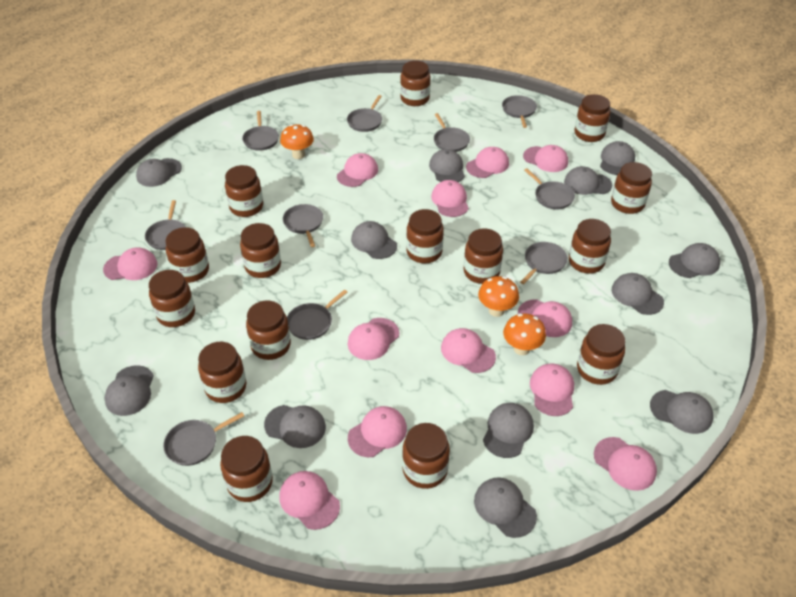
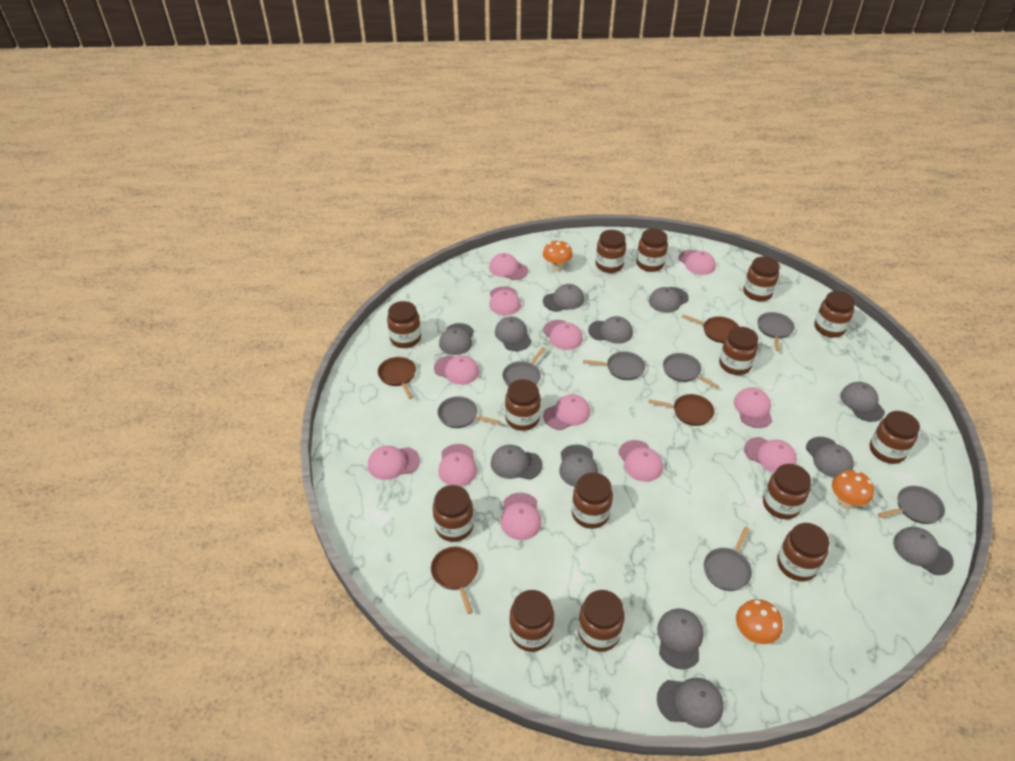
brown jar: 15 -> 14
brown pan: 0 -> 4
grey pan: 10 -> 7

